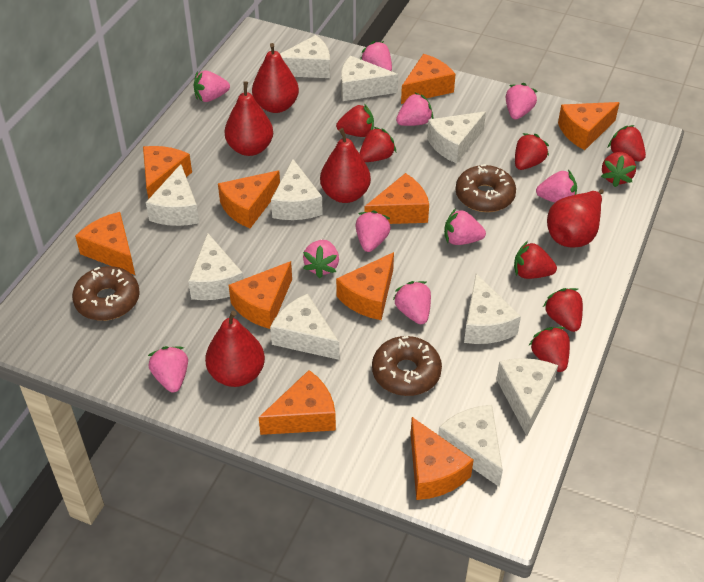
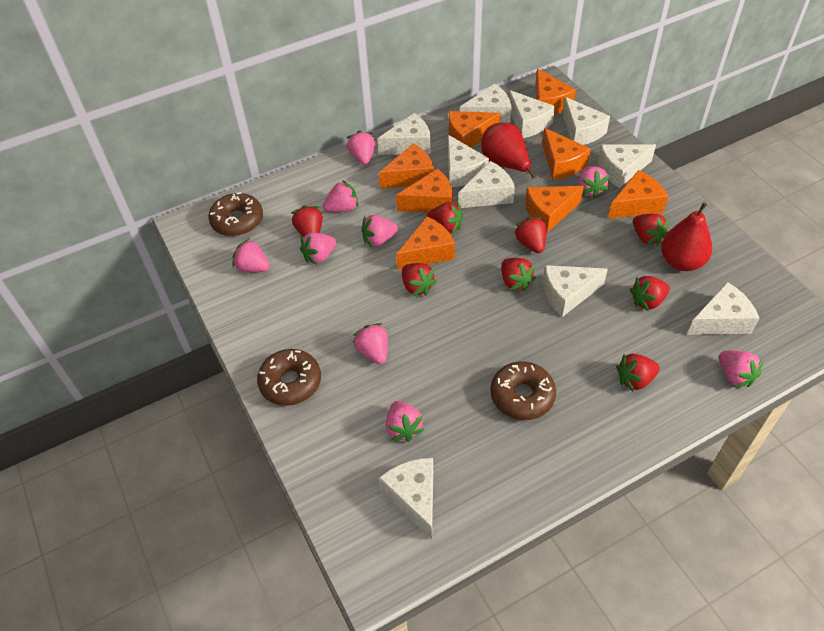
orange cheese: 10 -> 8
pink strawberry: 10 -> 9
red pear: 5 -> 2

